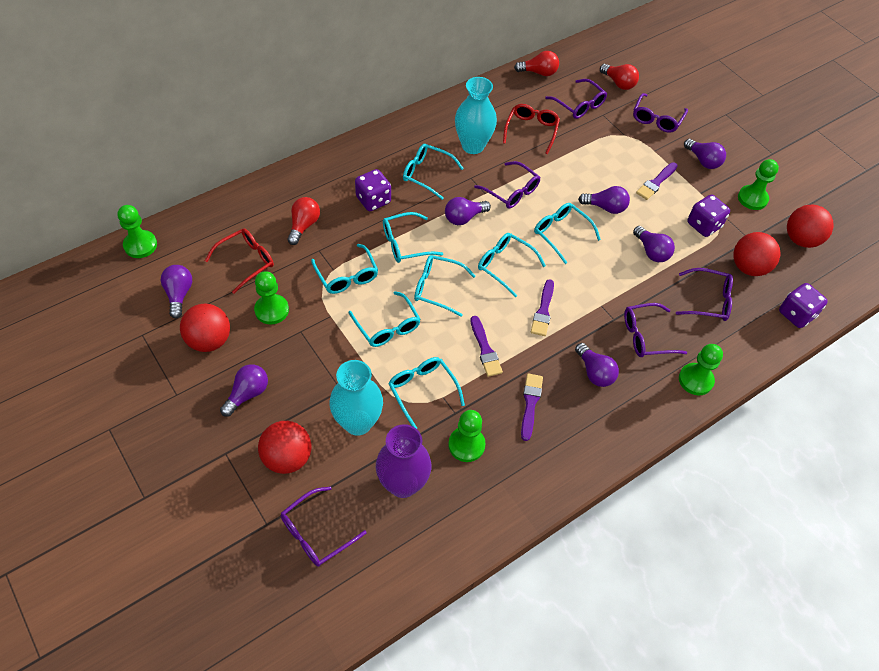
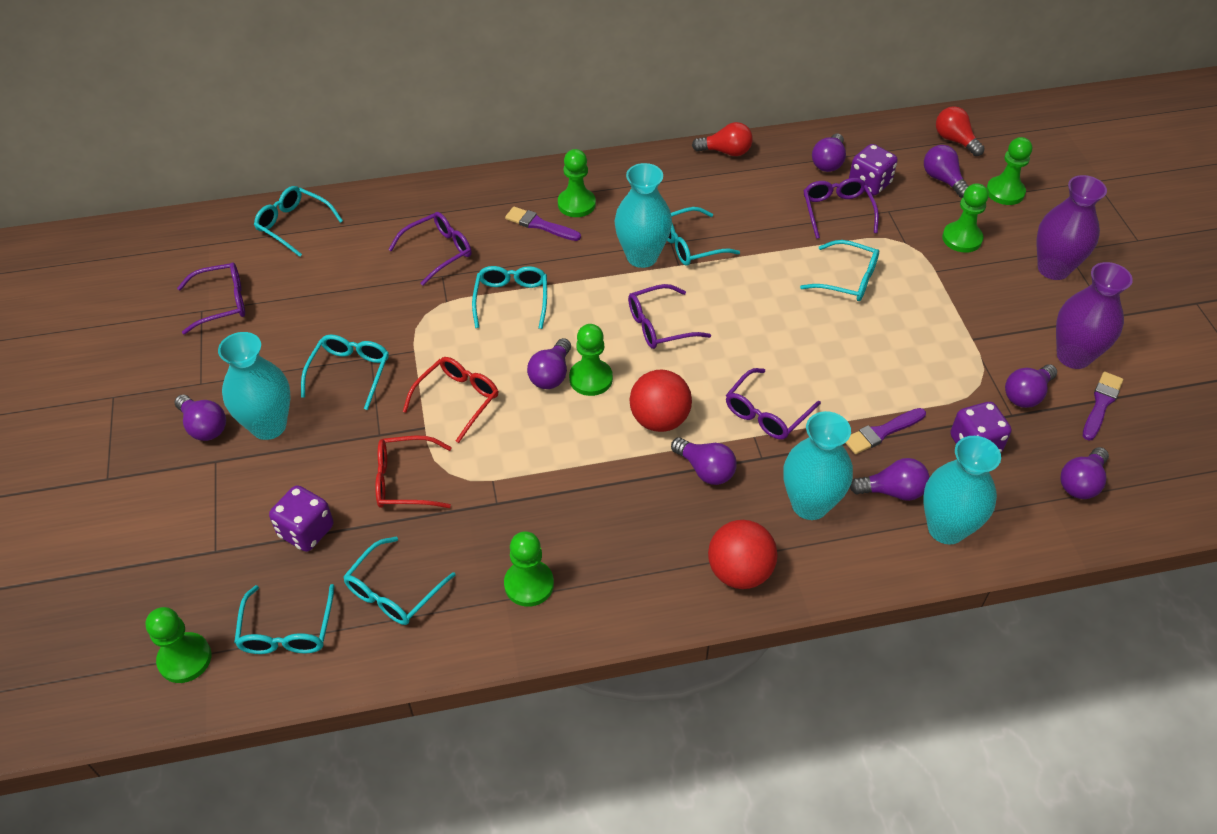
green pawn: 5 -> 6
purple brush: 4 -> 3
purple glasses: 6 -> 5
purple light bulb: 7 -> 8
purple vase: 1 -> 2
red ball: 4 -> 2
red light bulb: 3 -> 2
turquoise glasses: 8 -> 7
turquoise vase: 2 -> 4

